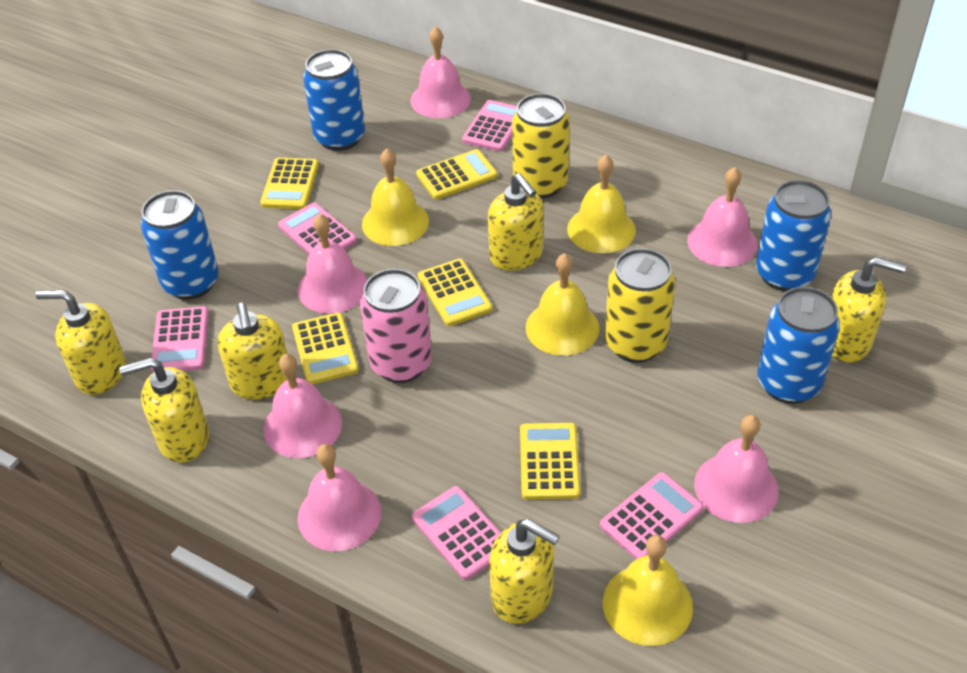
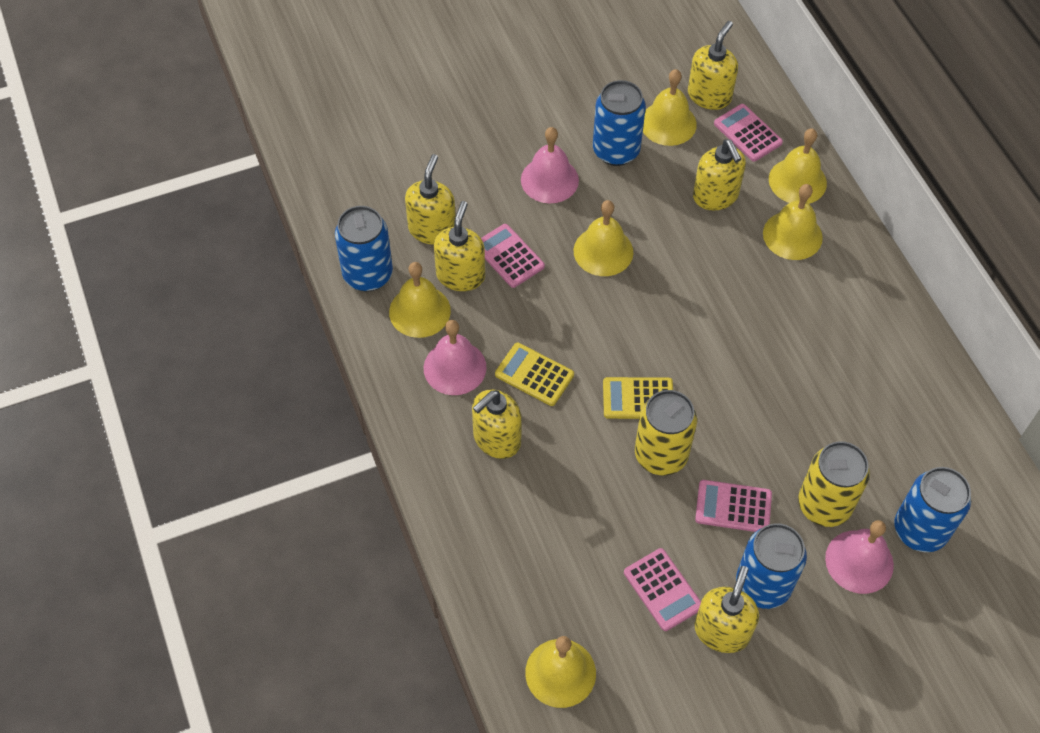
pink bell: 6 -> 3
pink calculator: 5 -> 4
pink can: 1 -> 0
yellow bell: 4 -> 6
yellow calculator: 5 -> 2

